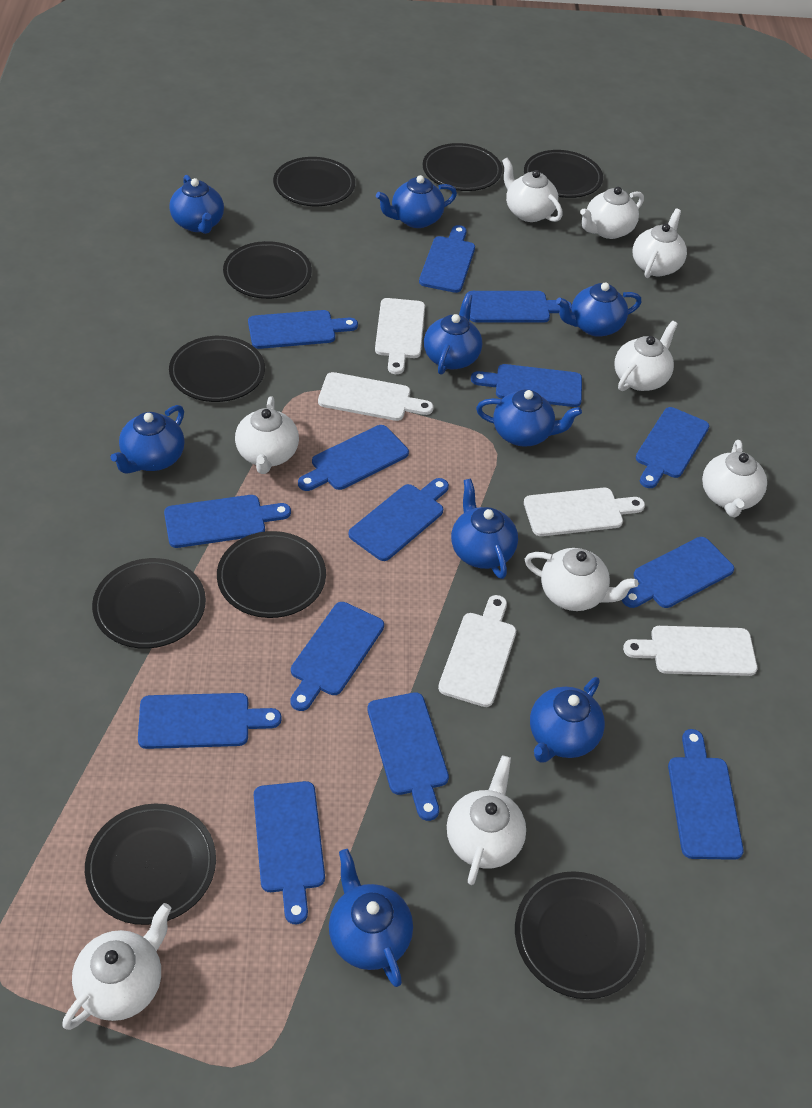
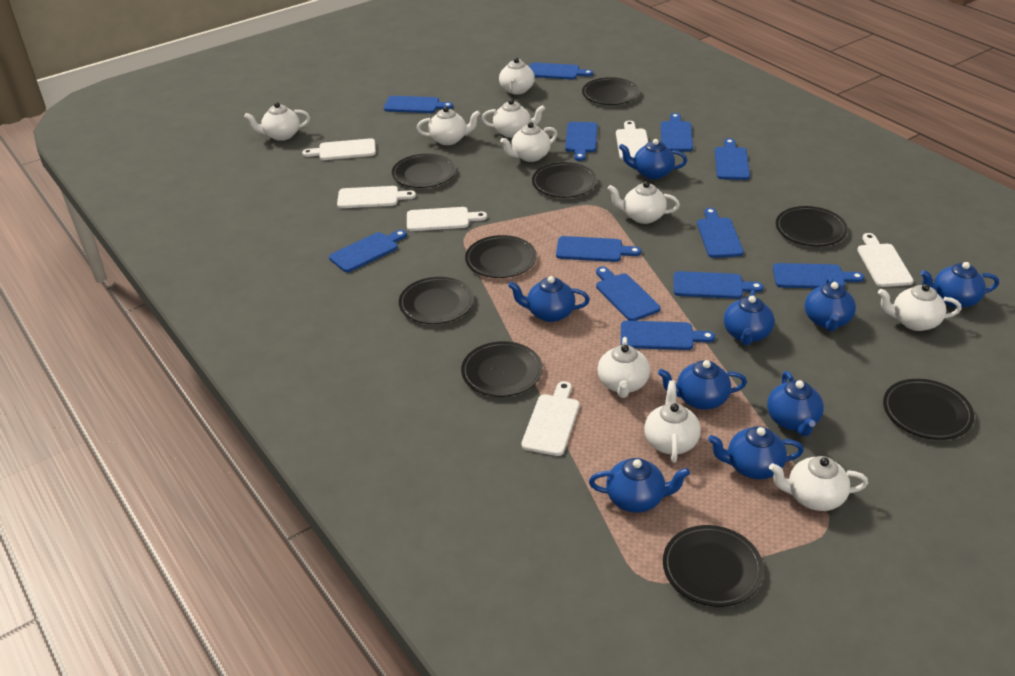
blue cutting board: 14 -> 12
white cutting board: 5 -> 6
white teapot: 9 -> 10

